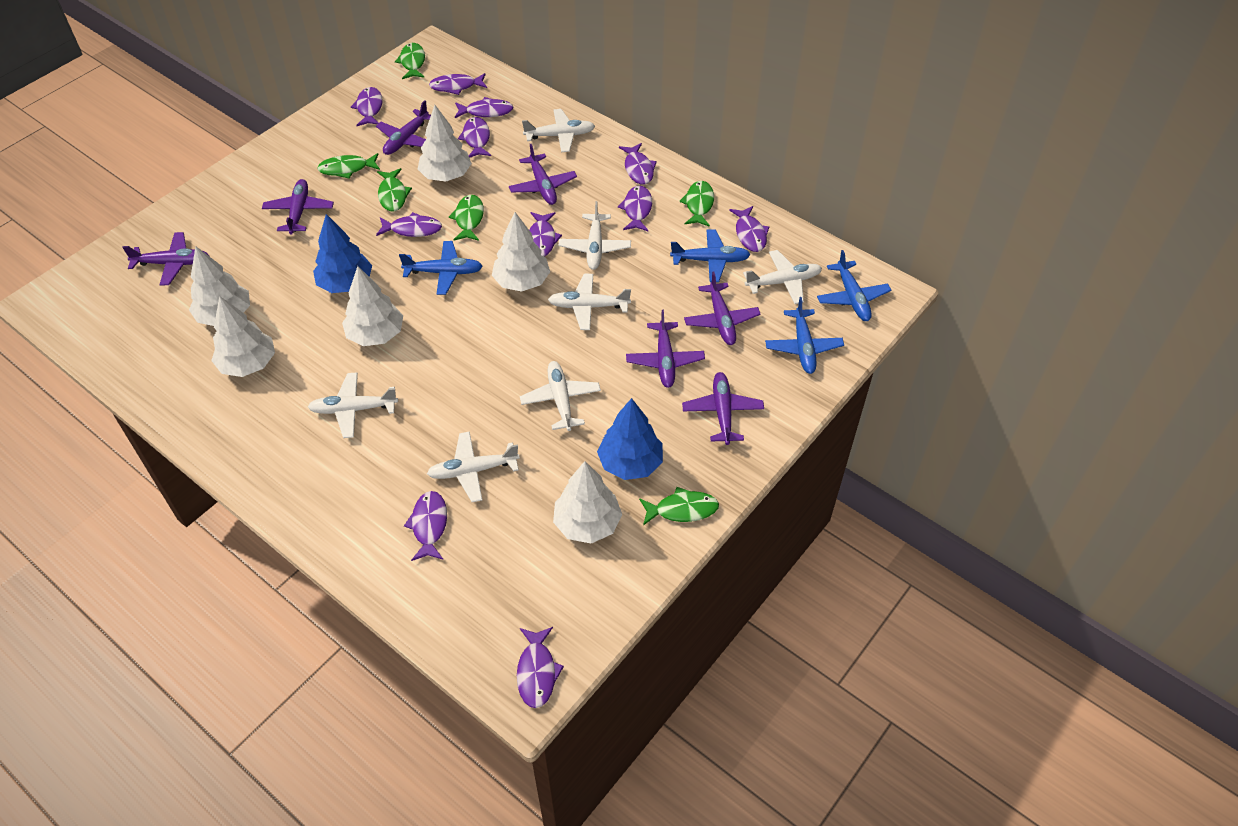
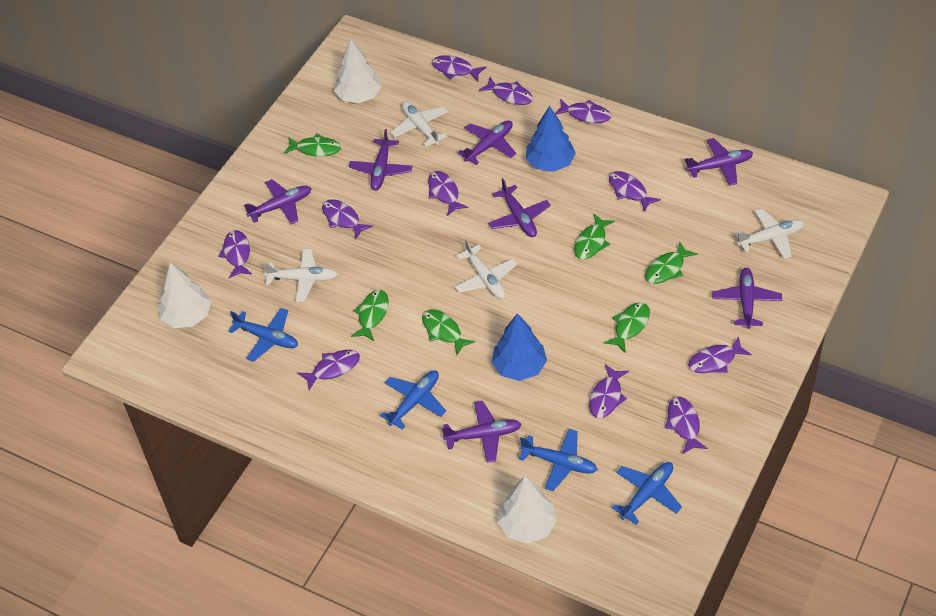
white plane: 7 -> 4
white tree: 6 -> 3

